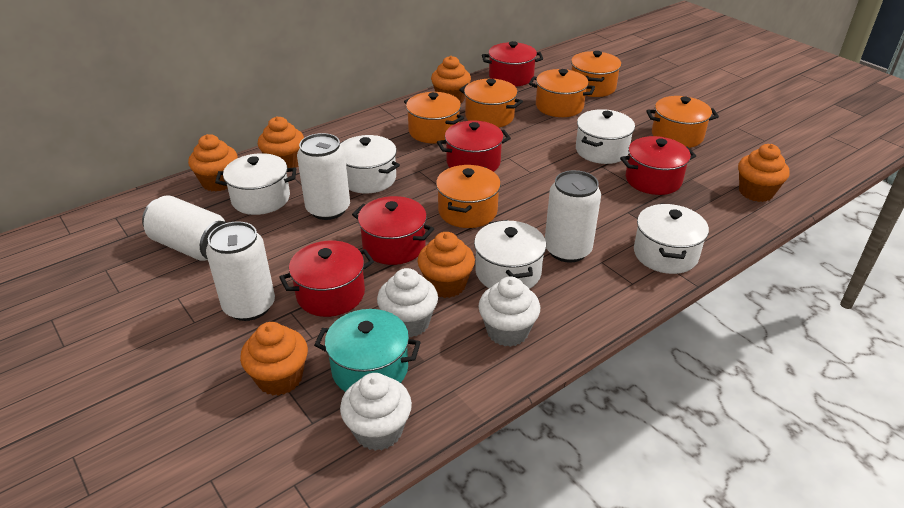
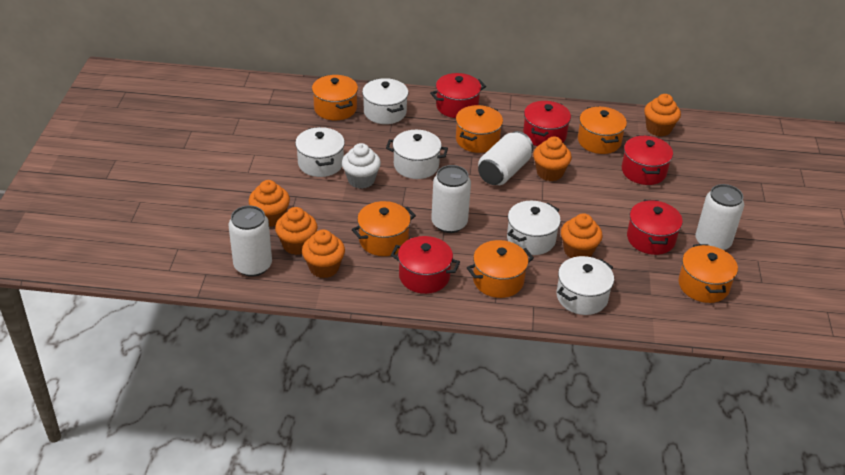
turquoise pot: 1 -> 0
white cupcake: 3 -> 1

